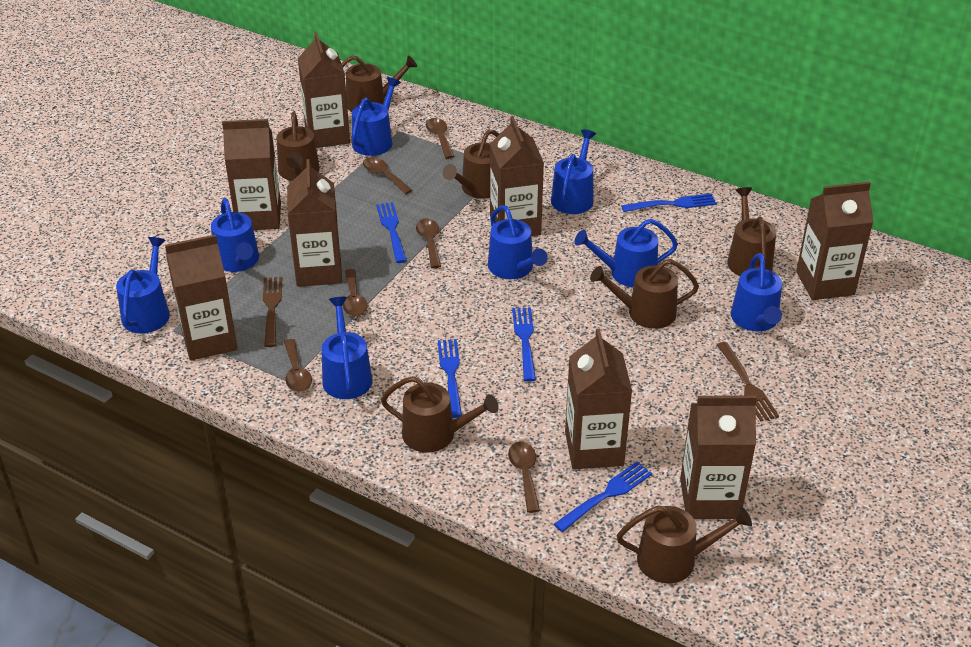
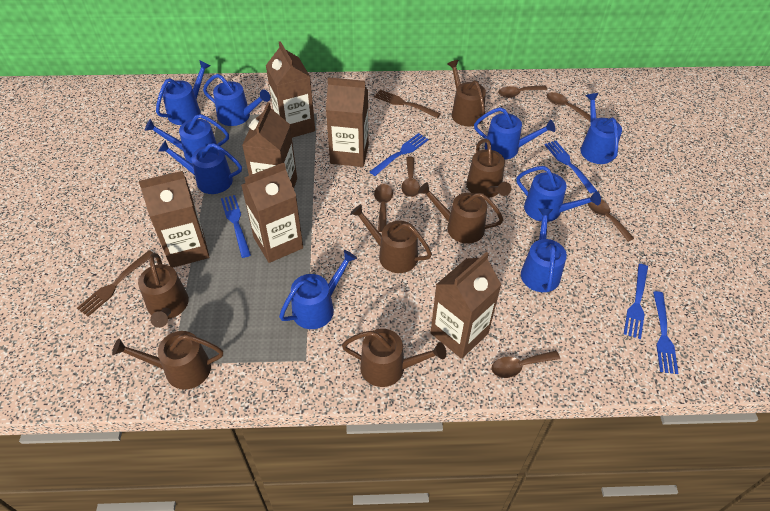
blue watering can: 8 -> 9
brown carton: 8 -> 6

